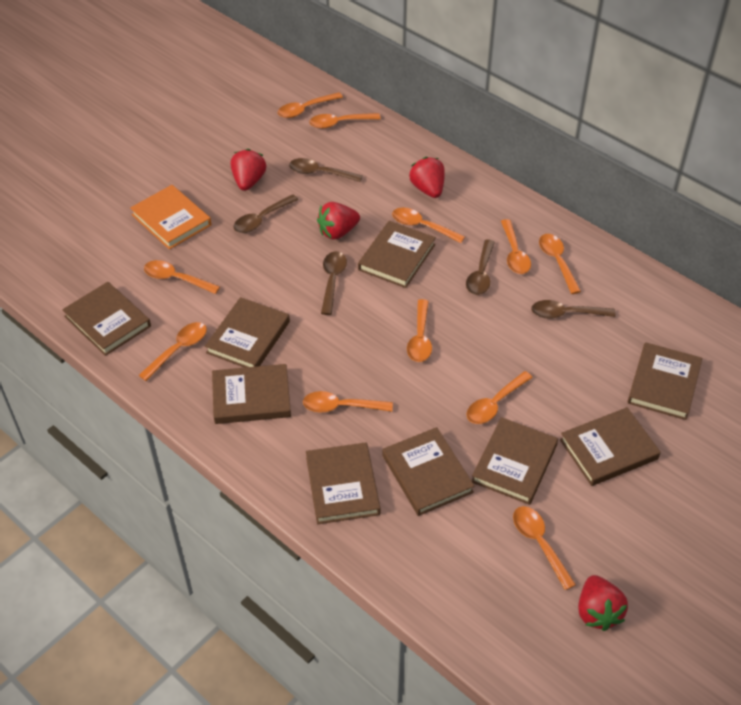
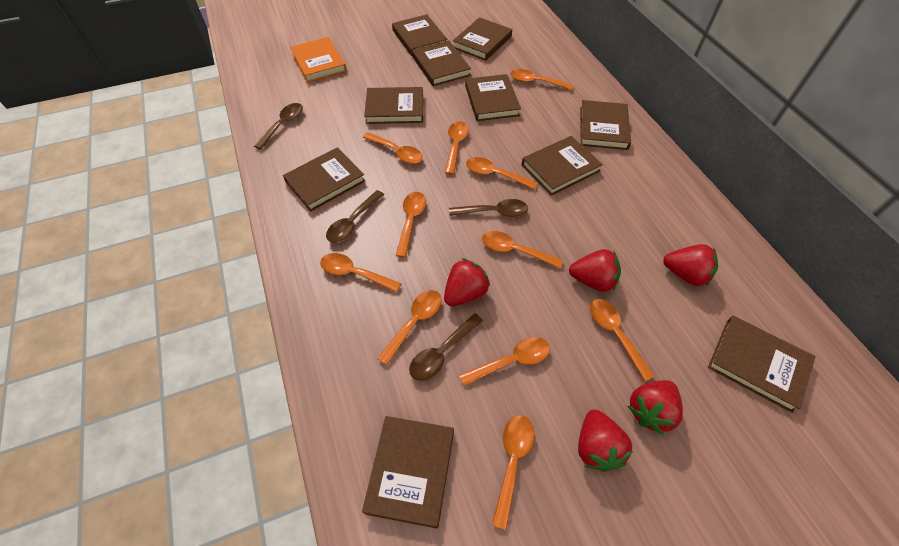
brown book: 9 -> 10
brown spoon: 5 -> 4
red strawberry: 4 -> 5

